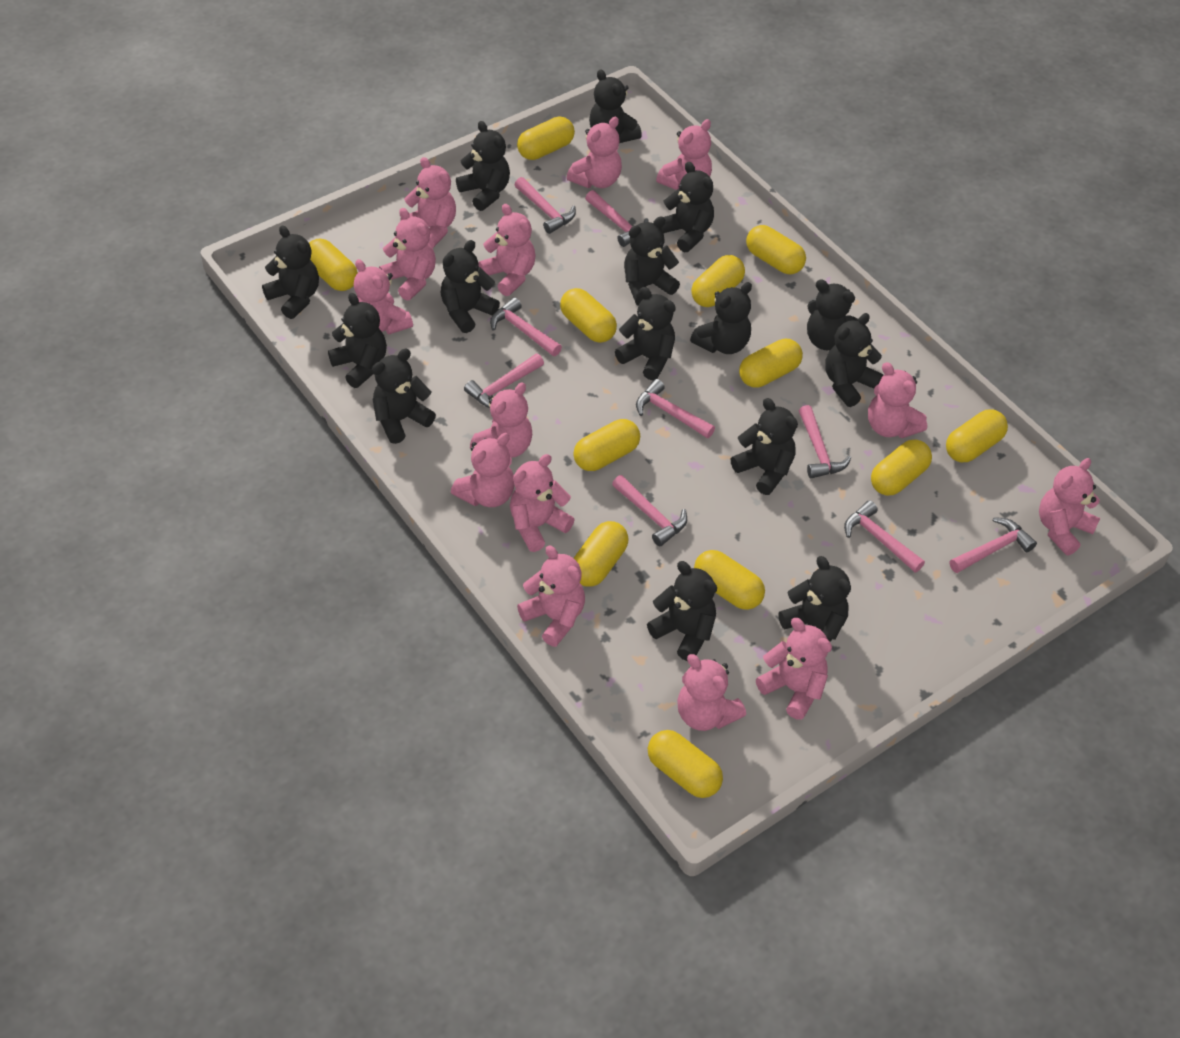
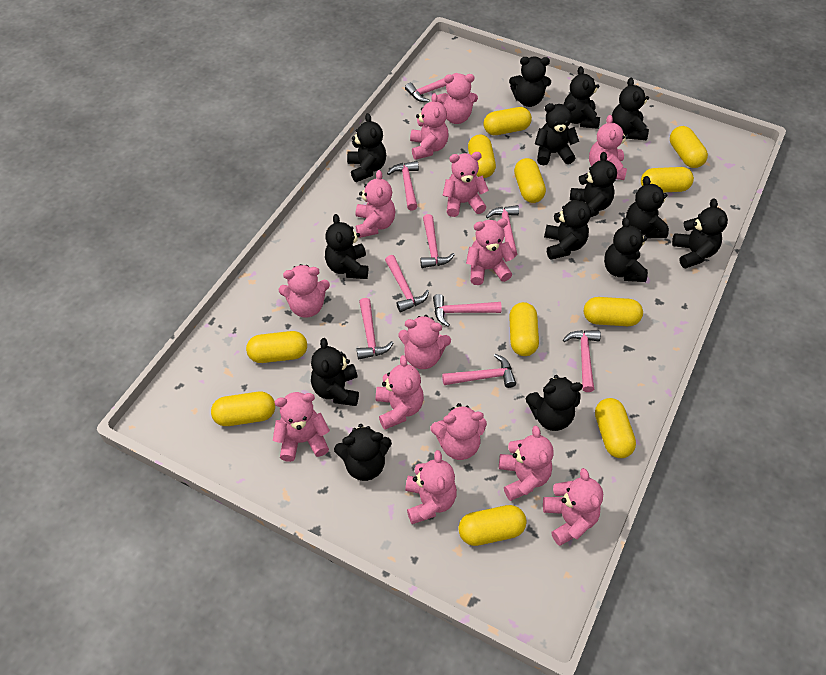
black teddy bear: 15 -> 14
yellow capsule: 12 -> 11

